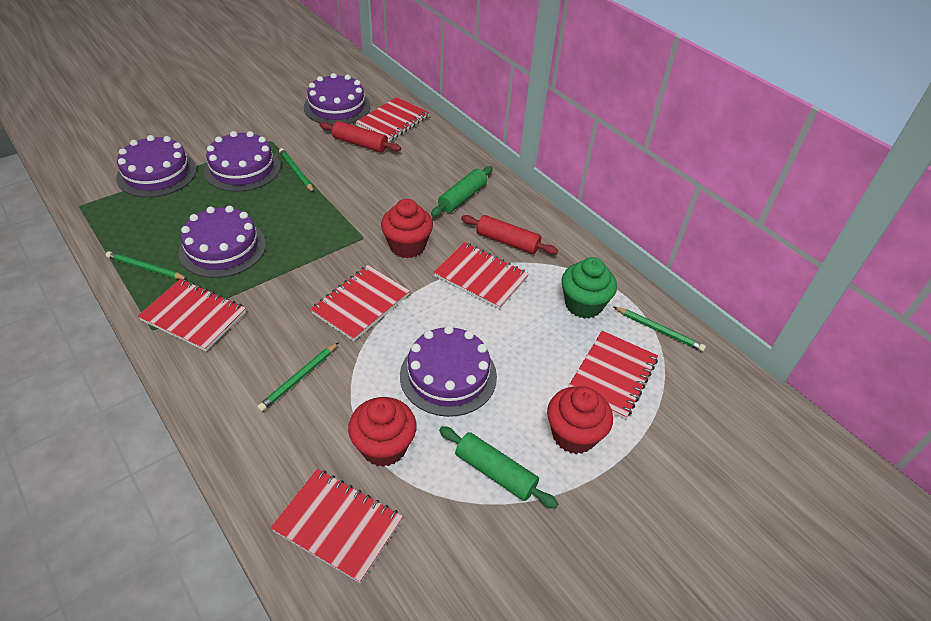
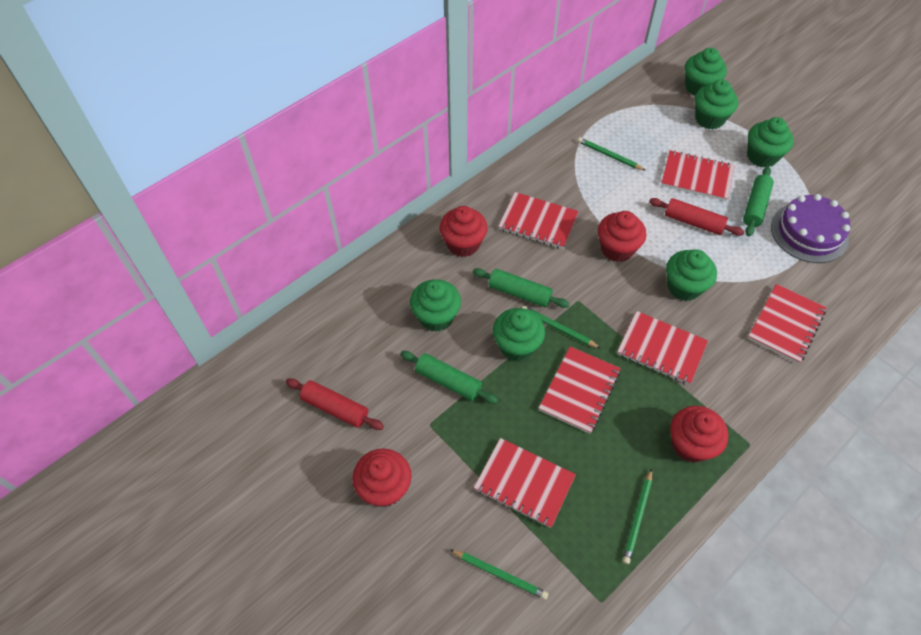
green cupcake: 1 -> 6
green rolling pin: 2 -> 3
purple cake: 5 -> 1
red cupcake: 3 -> 4

